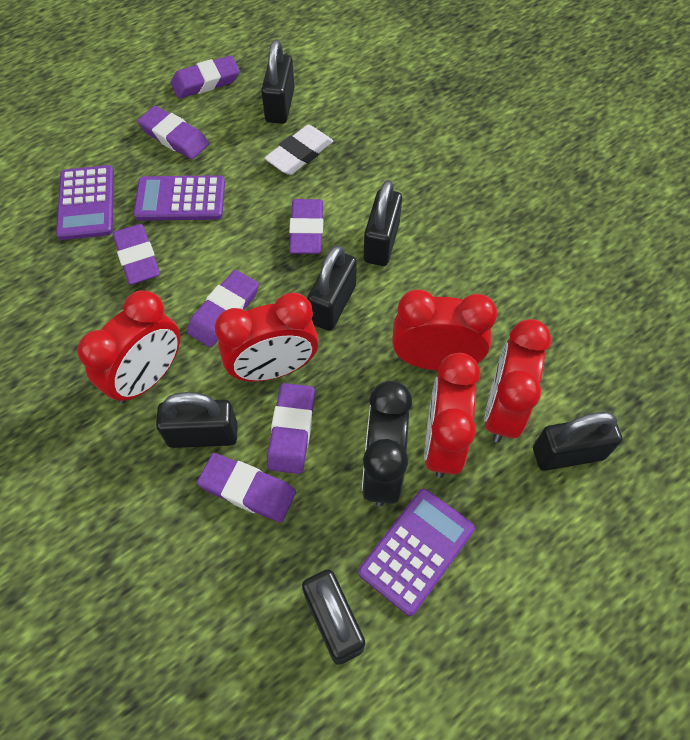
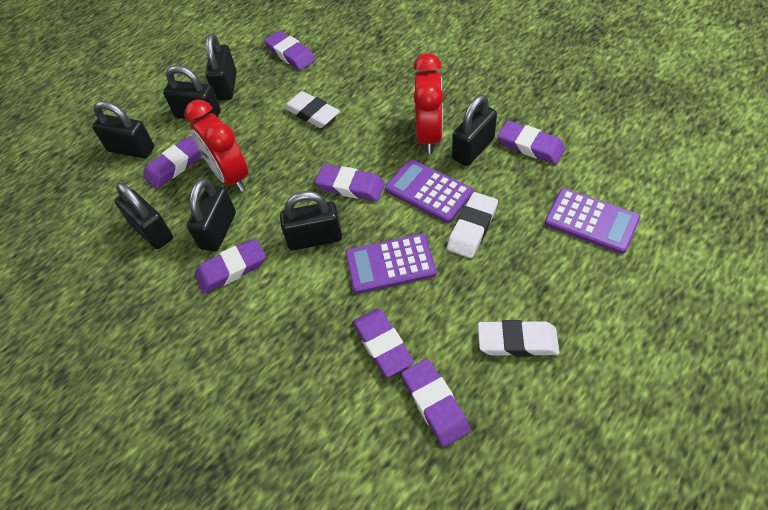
black clock: 1 -> 0
black padlock: 6 -> 7
red clock: 5 -> 2
white eraser: 1 -> 3

